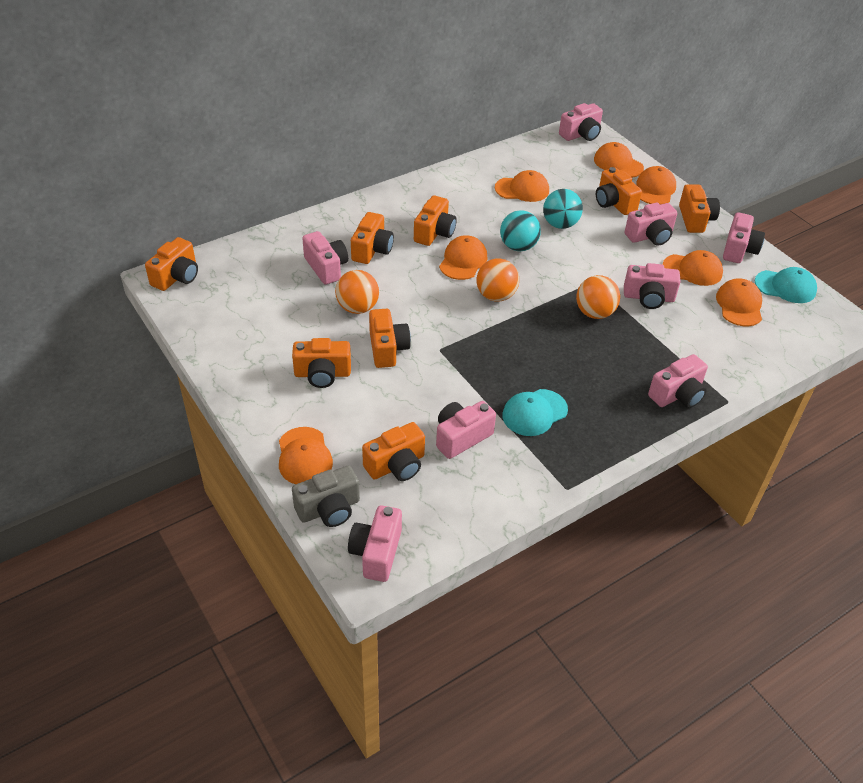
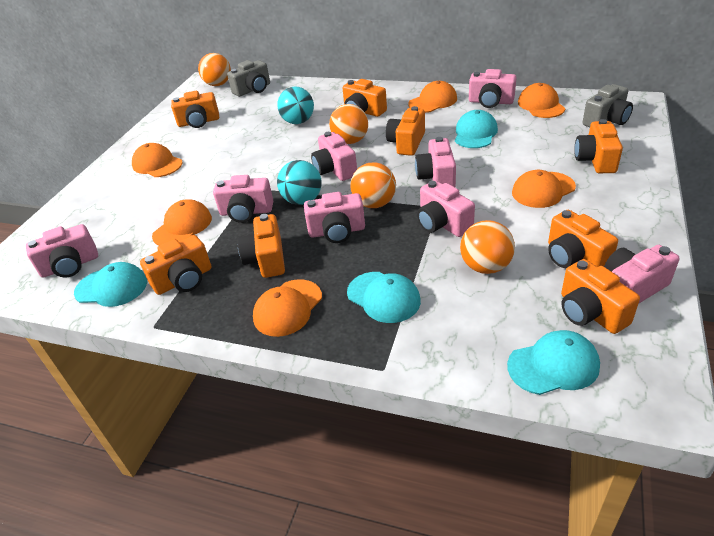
grey camera: 1 -> 2
orange ball: 3 -> 4
orange cap: 7 -> 6
turquoise cap: 2 -> 4

